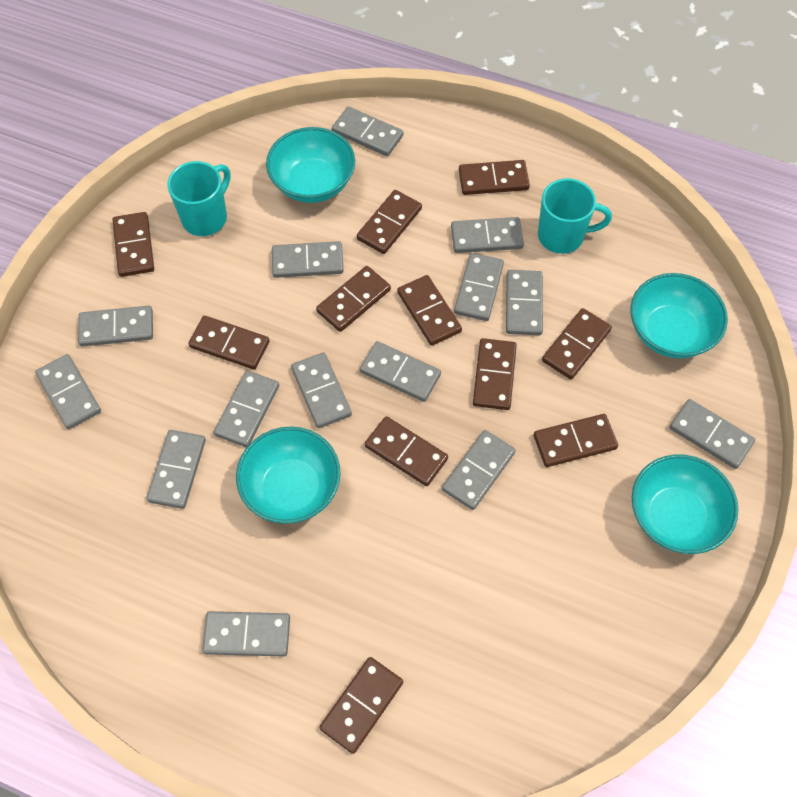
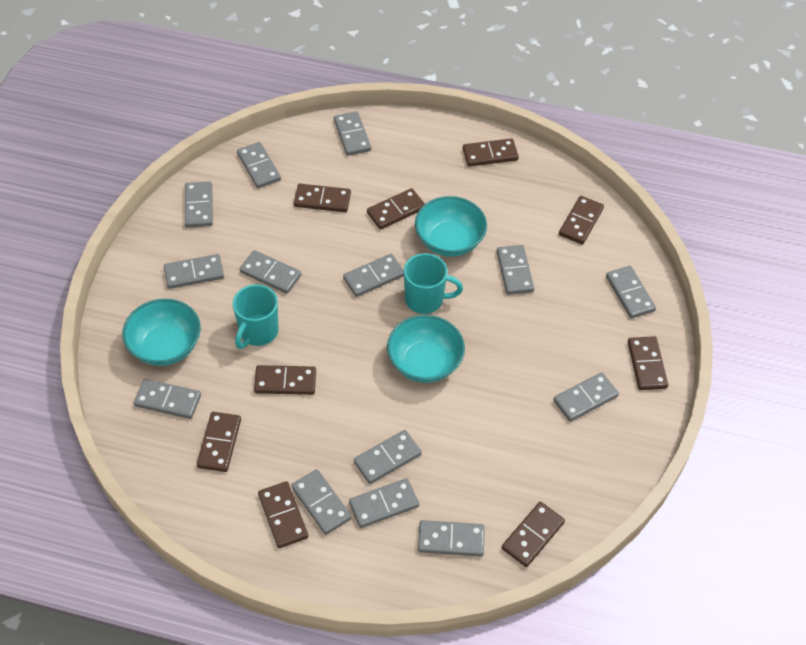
brown domino: 11 -> 9
turquoise bowl: 4 -> 3

